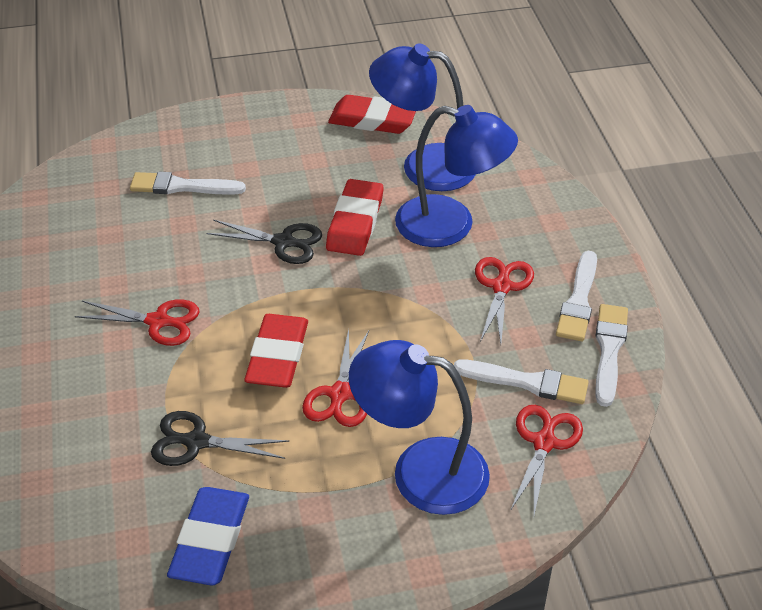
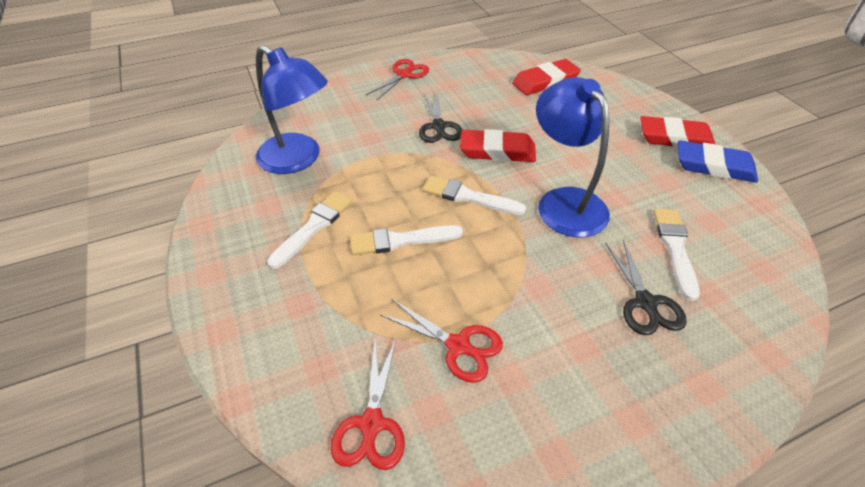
blue lamp: 3 -> 2
red scissors: 4 -> 3

